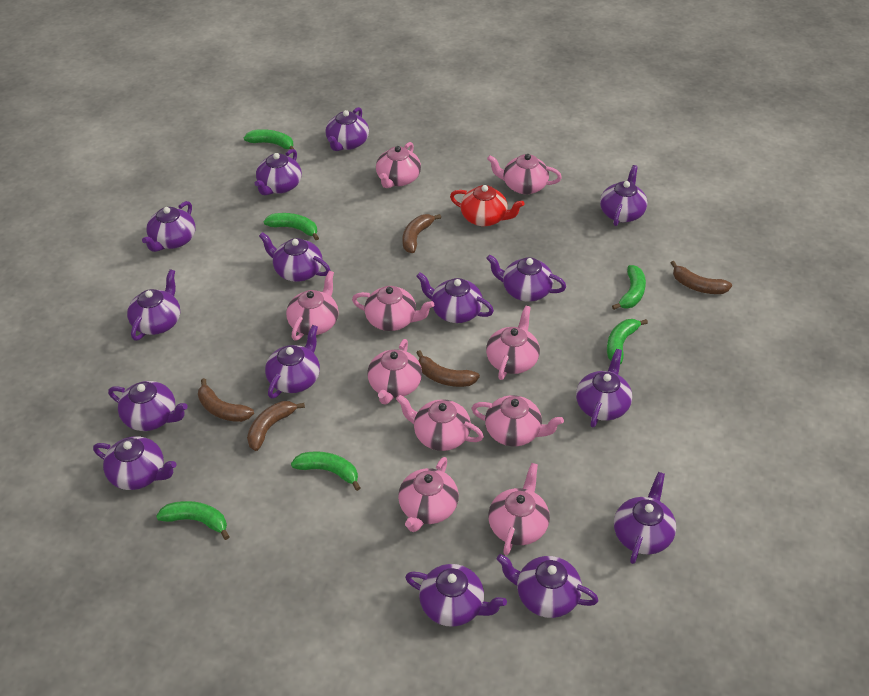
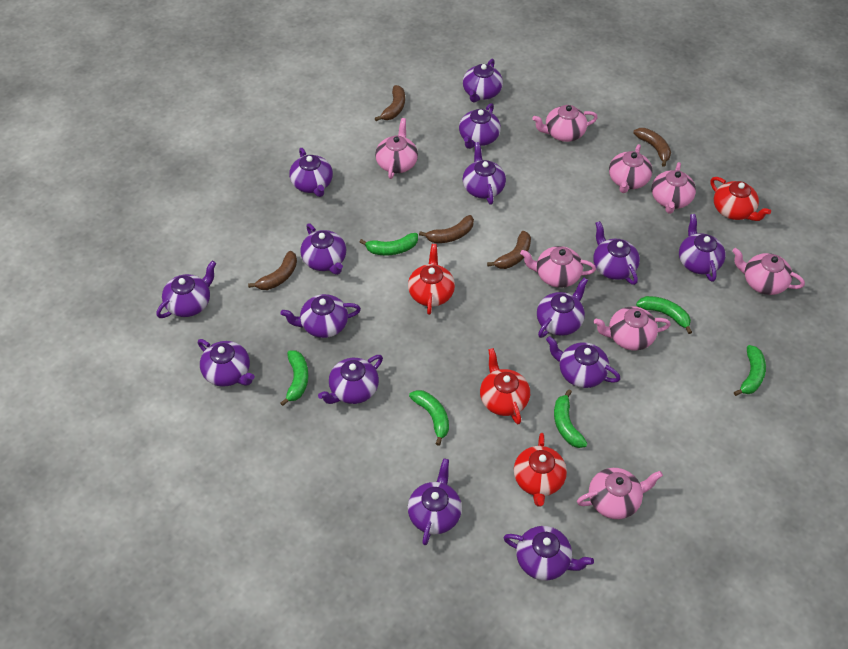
pink teapot: 10 -> 8
red teapot: 1 -> 4

